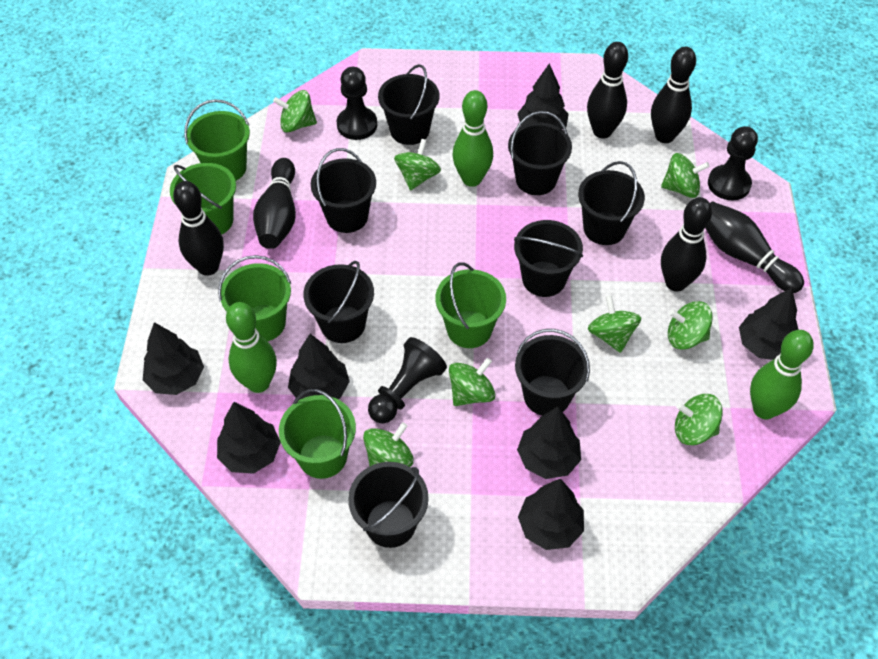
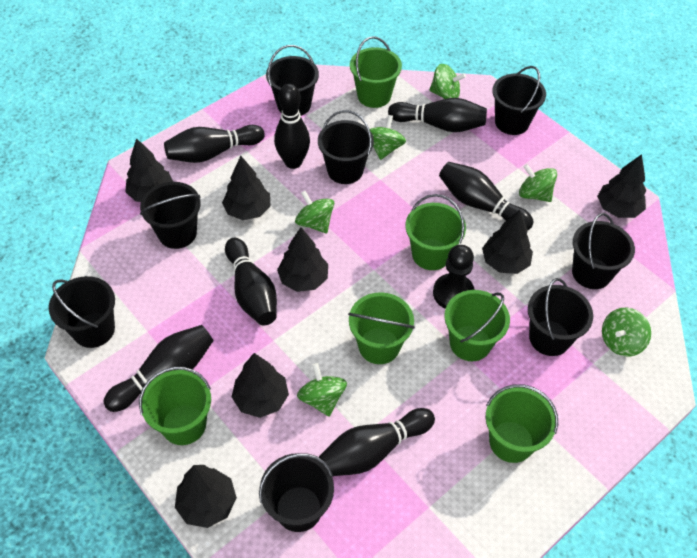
black bowling pin: 6 -> 7
black pawn: 3 -> 1
green bowling pin: 3 -> 0
green bucket: 5 -> 6
green spinning top: 8 -> 6

